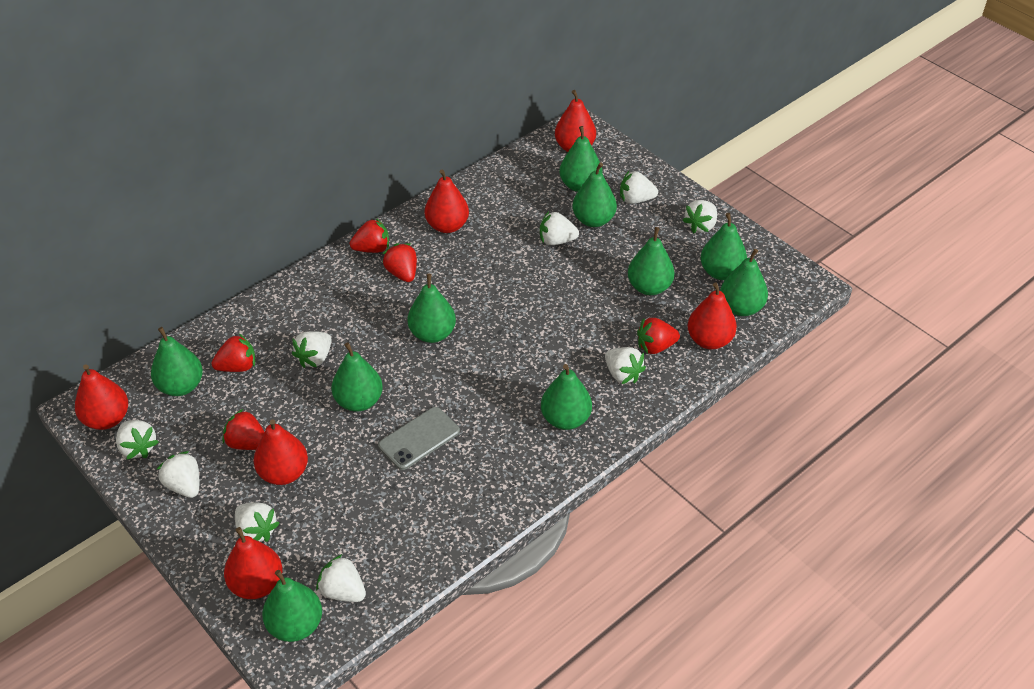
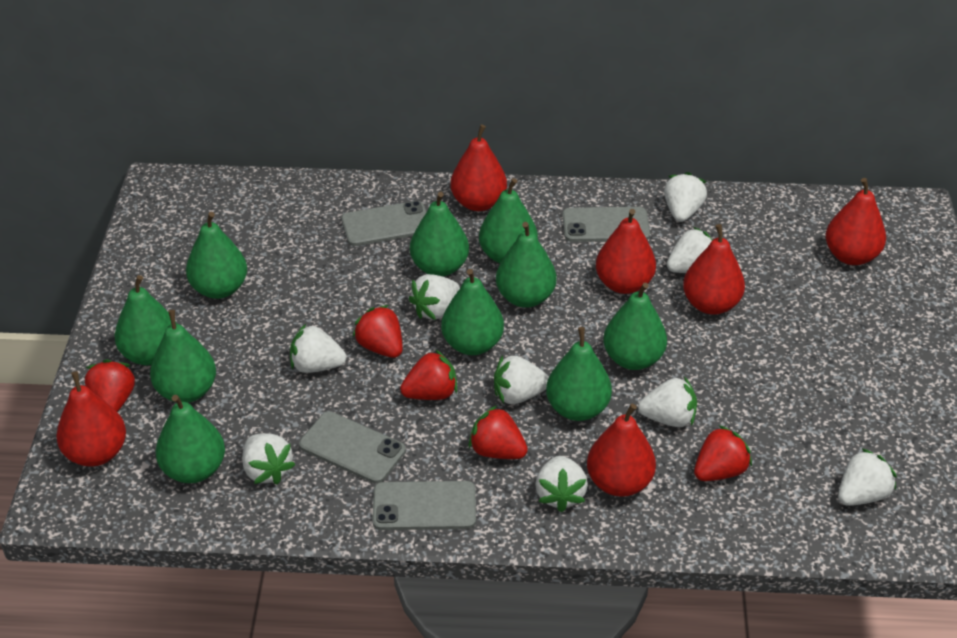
grey phone: 1 -> 4

